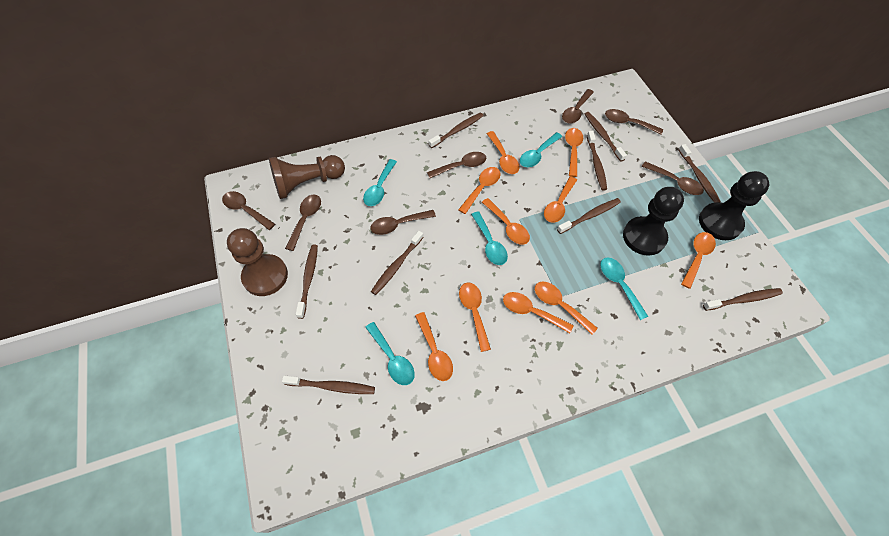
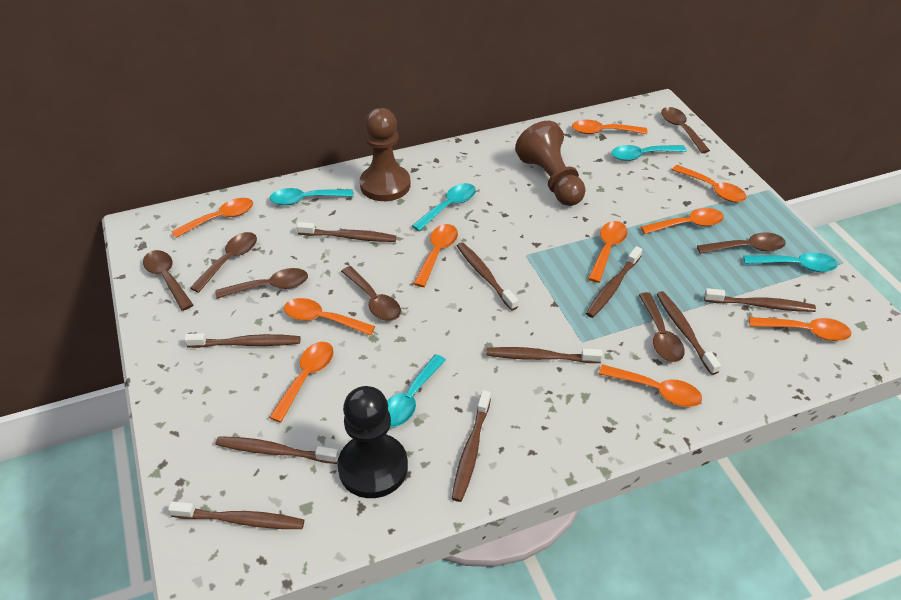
black pawn: 2 -> 1
brown toothbrush: 9 -> 10

